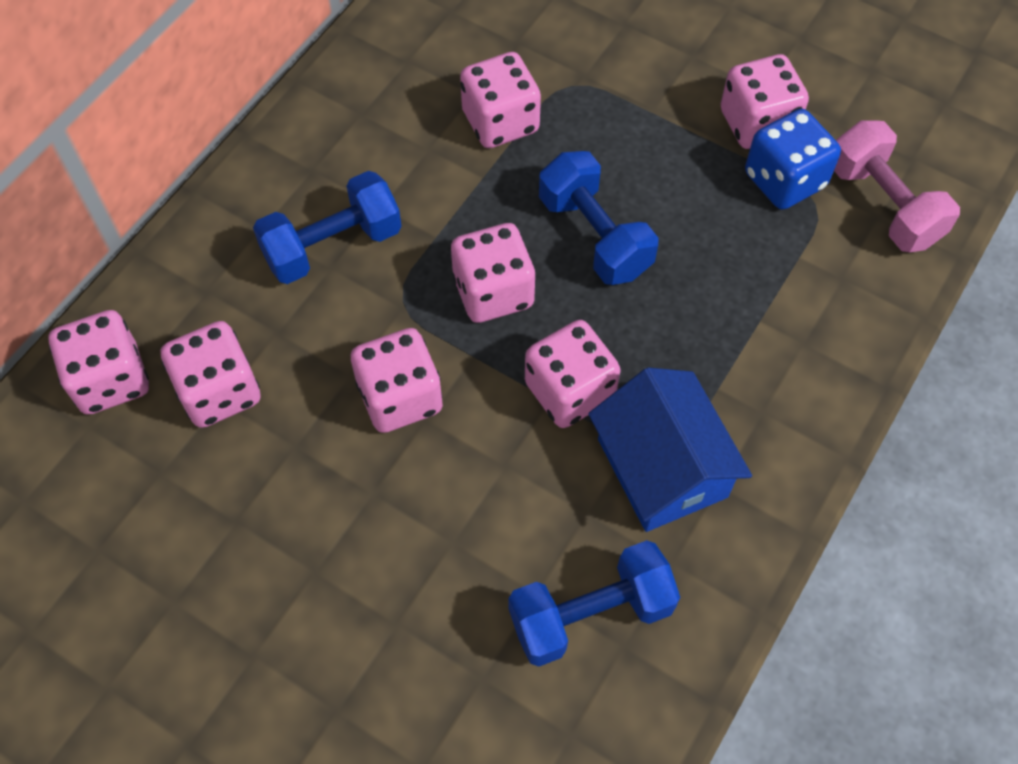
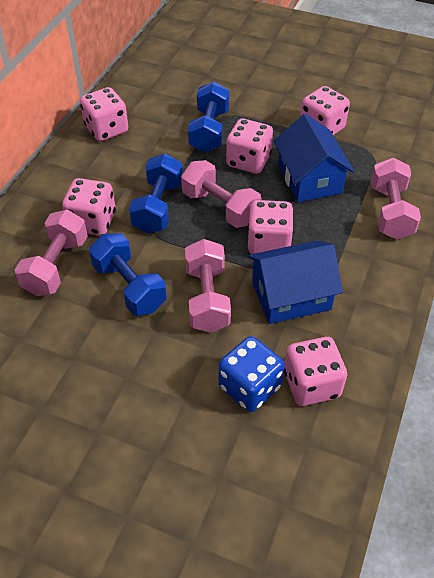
blue house: 1 -> 2
pink dice: 7 -> 6
pink dumbbell: 1 -> 4

